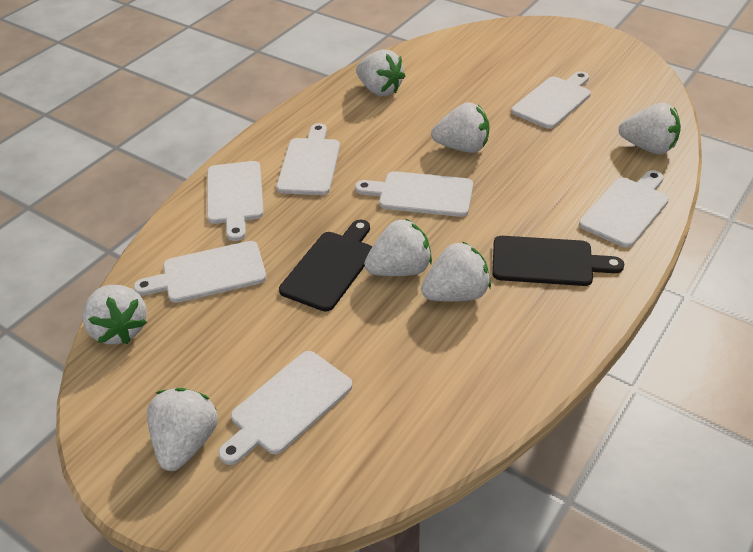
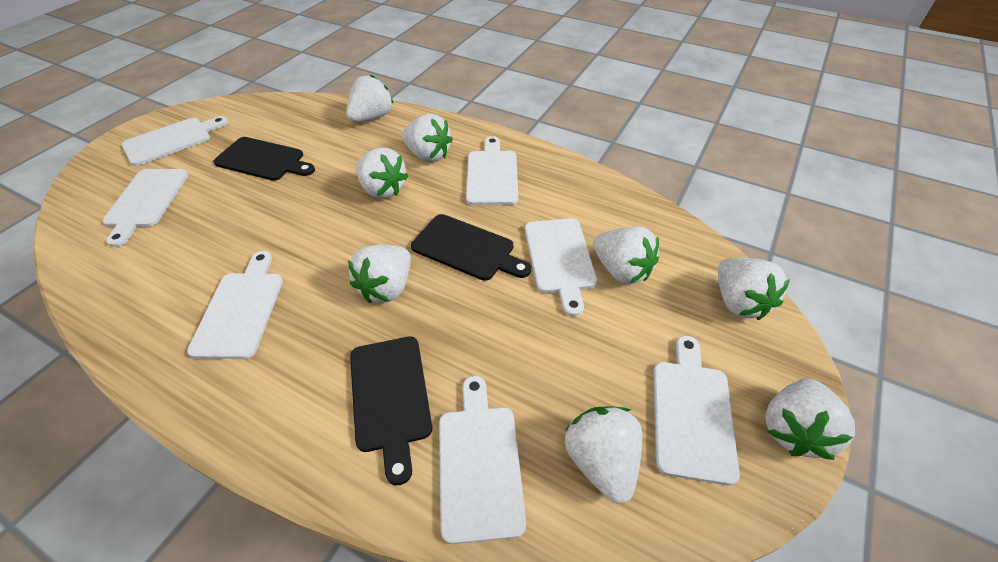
black cutting board: 2 -> 3
white strawberry: 7 -> 8

